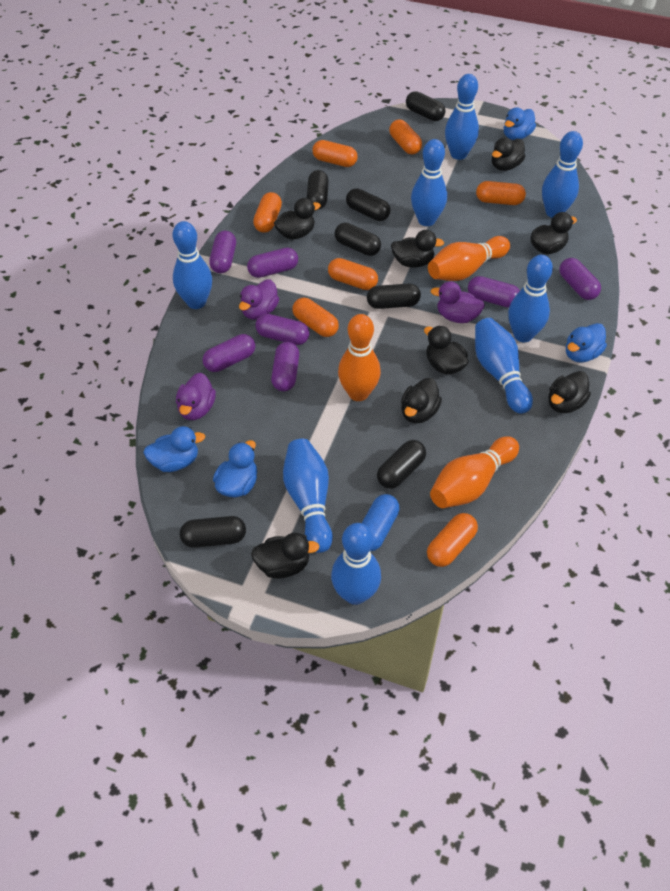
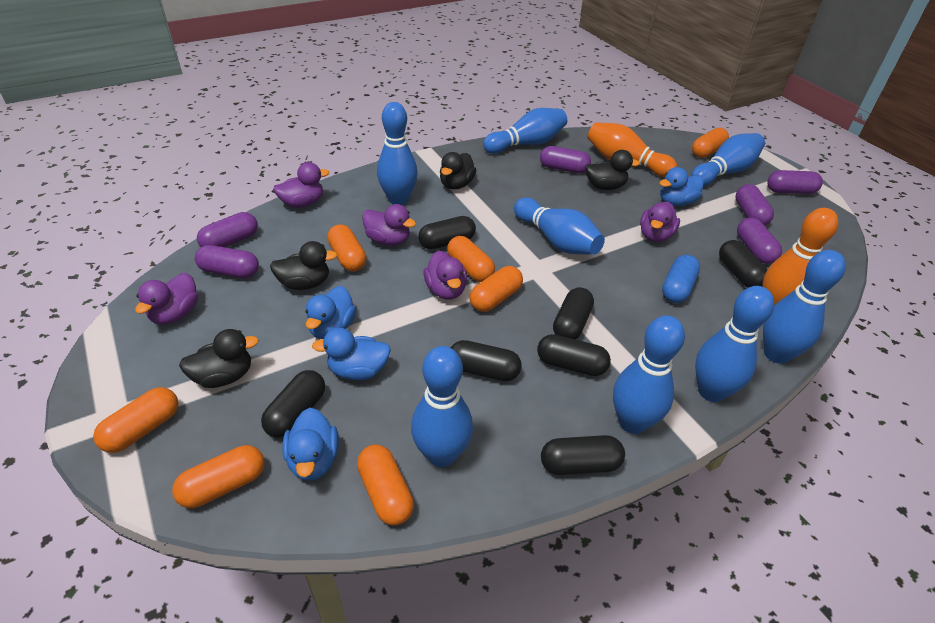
black duck: 8 -> 4
orange bowling pin: 3 -> 2
purple capsule: 7 -> 6
purple duck: 3 -> 5

